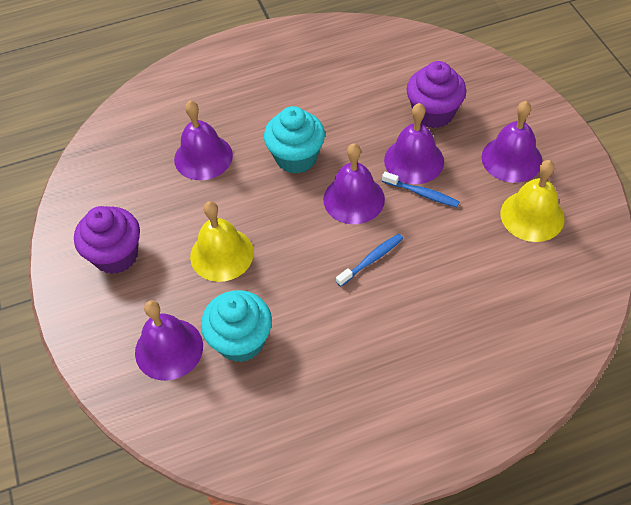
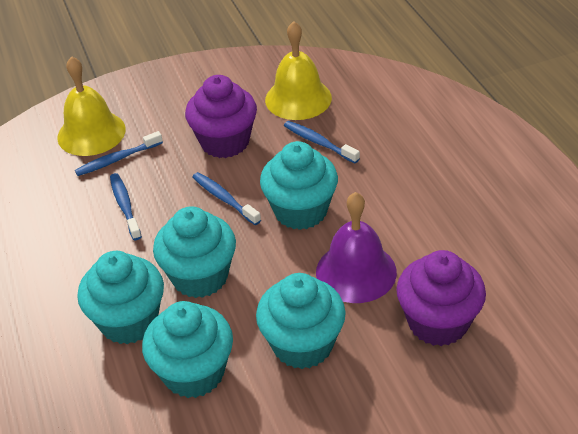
blue toothbrush: 2 -> 4
purple bell: 5 -> 1
turquoise cupcake: 2 -> 5

